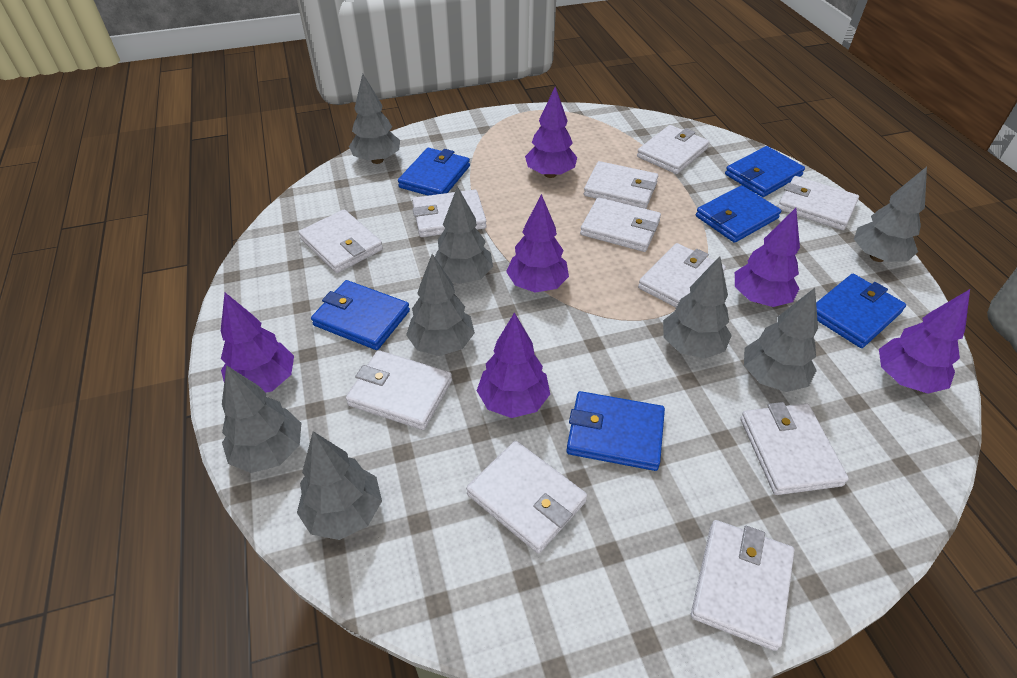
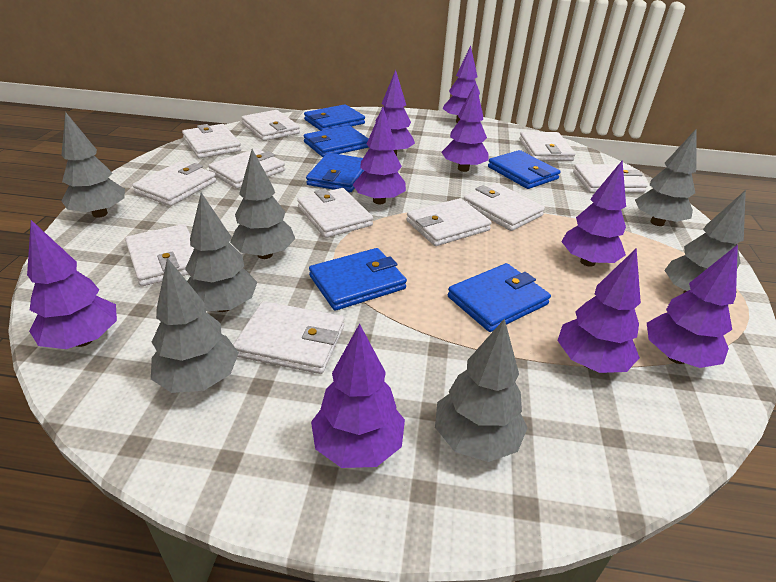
grey tree: 8 -> 7
purple tree: 6 -> 9

